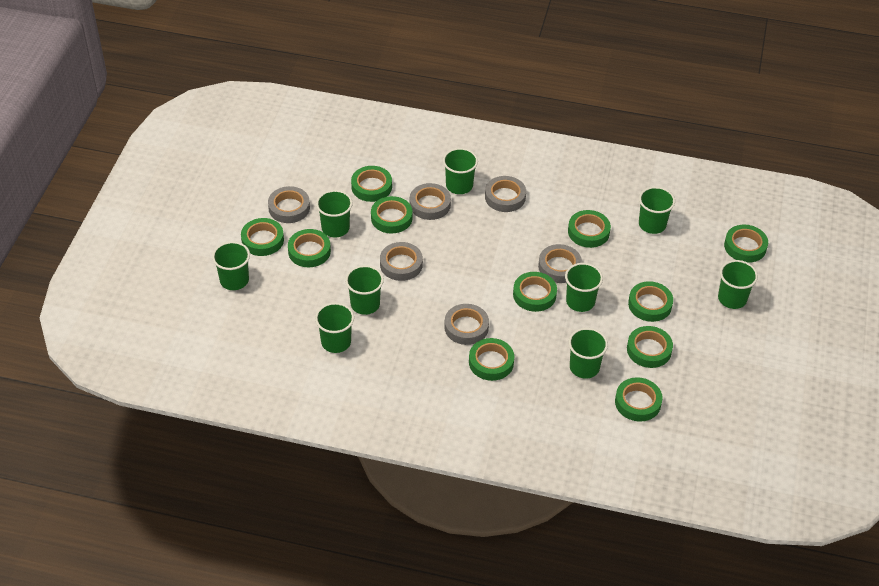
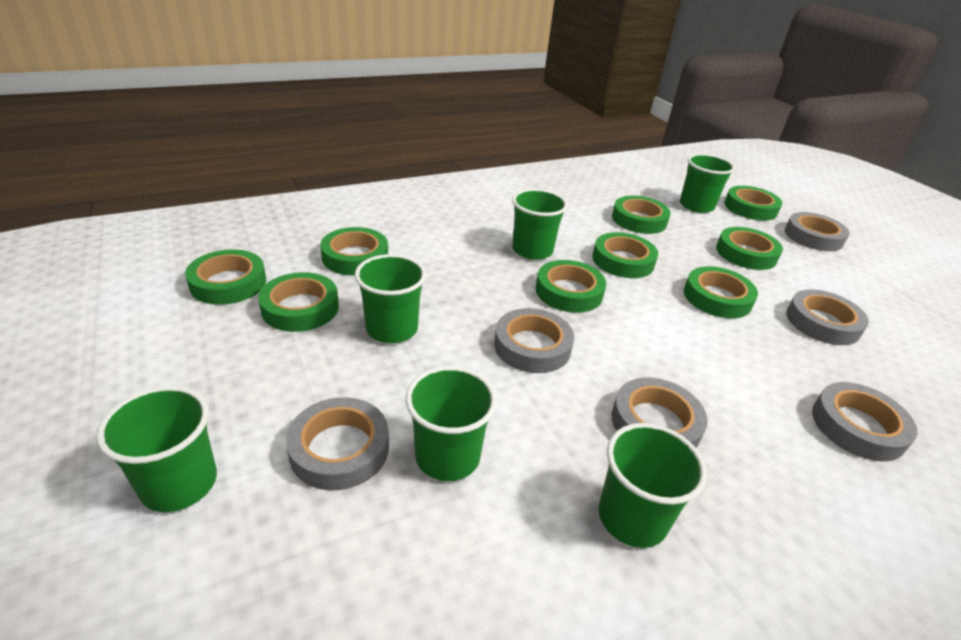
green cup: 9 -> 6
green tape: 11 -> 9

